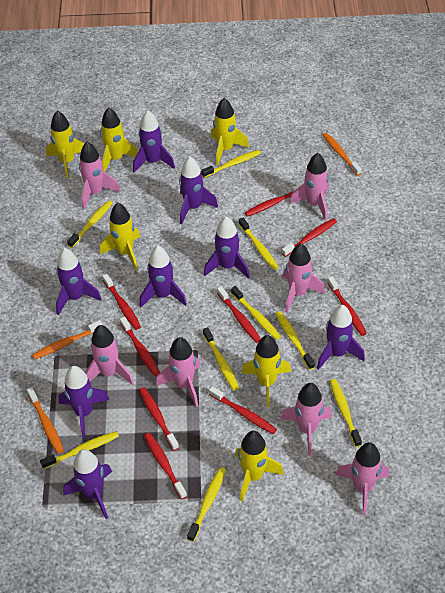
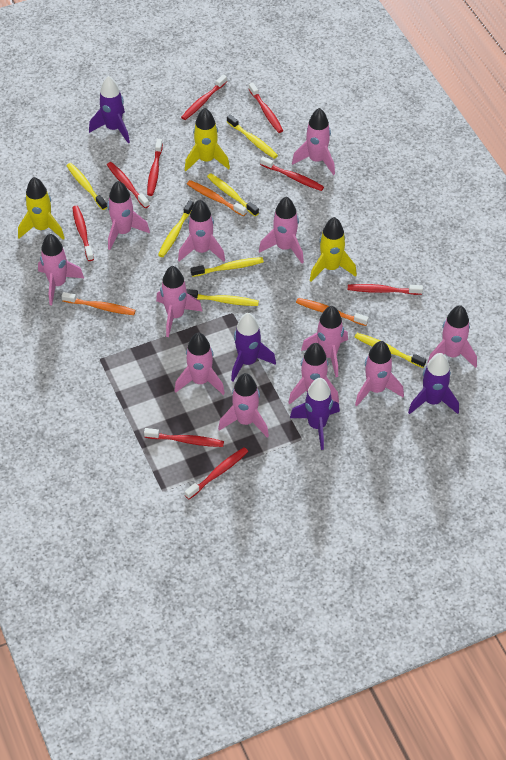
pink rocket: 7 -> 12
purple rocket: 8 -> 4
yellow rocket: 6 -> 3
yellow toothbrush: 9 -> 7

